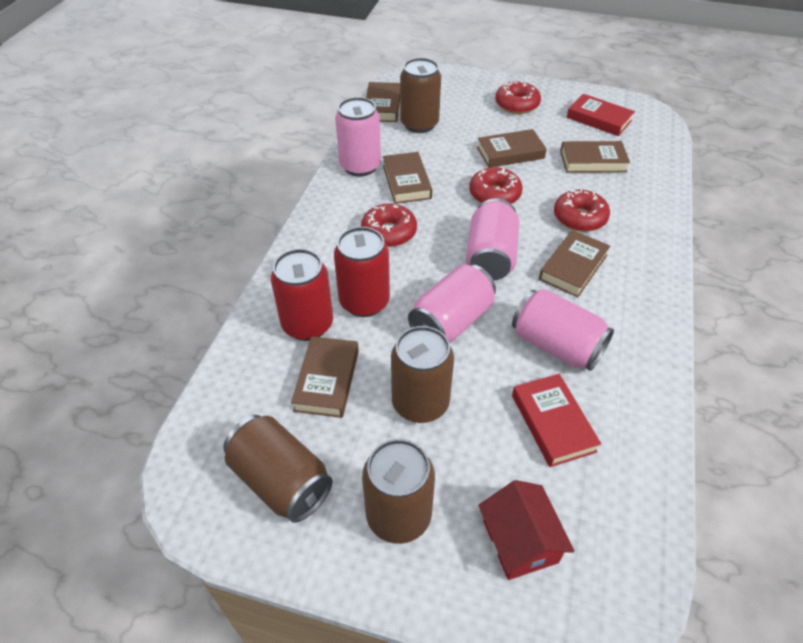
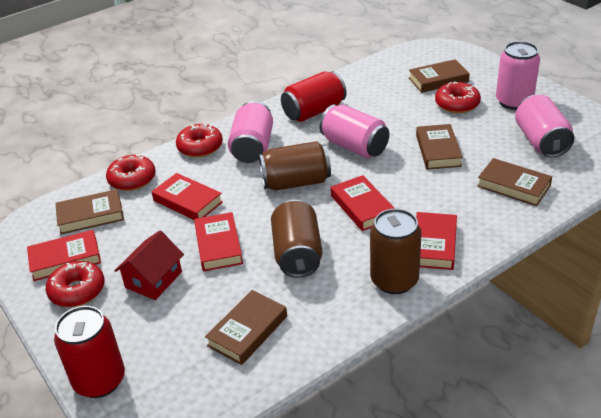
brown book: 6 -> 5
brown can: 4 -> 3
red book: 2 -> 5

